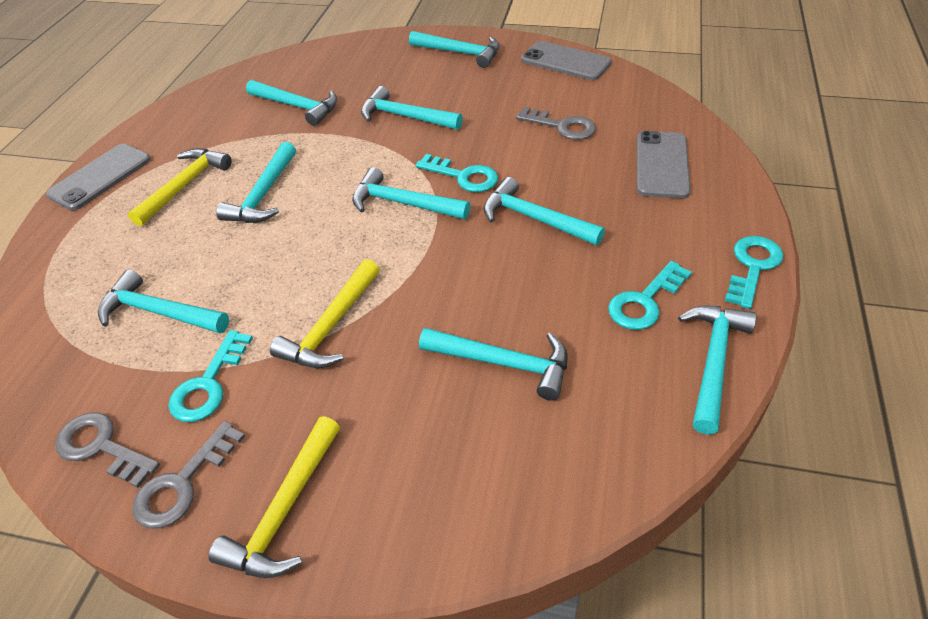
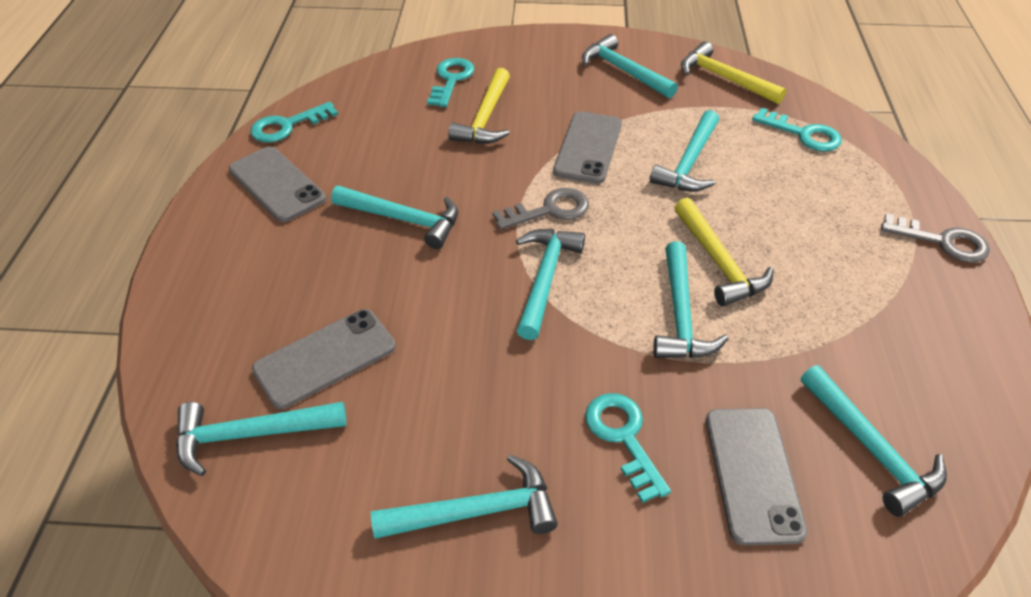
grey key: 3 -> 2
grey phone: 3 -> 4
turquoise hammer: 9 -> 8

